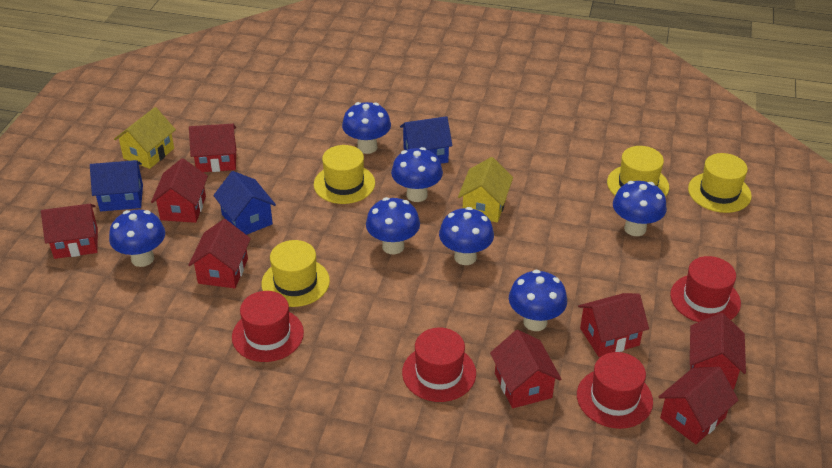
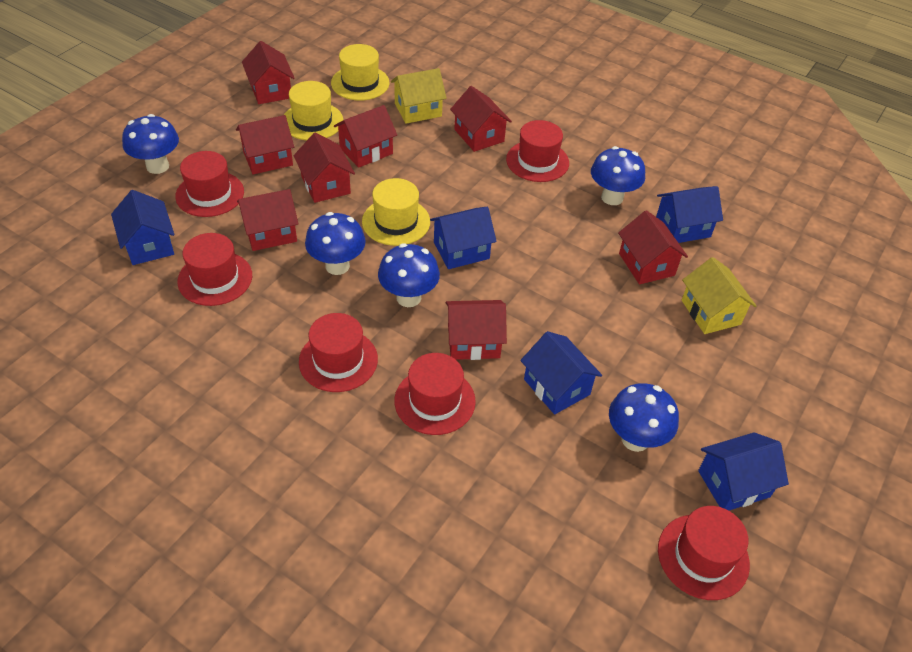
blue house: 3 -> 5
blue mushroom: 7 -> 5
red hat: 4 -> 6
yellow hat: 4 -> 3

